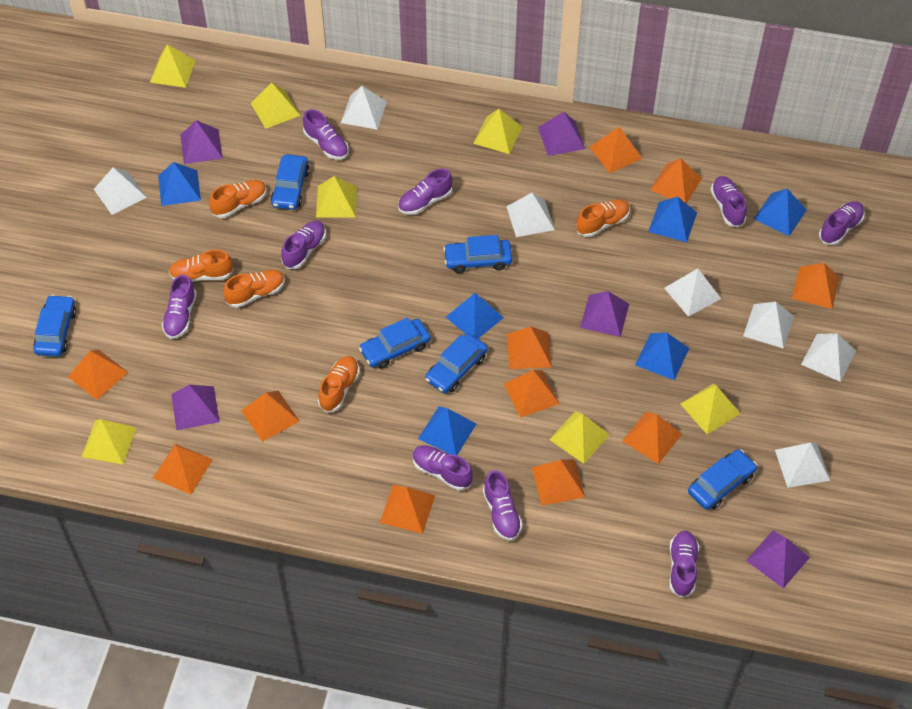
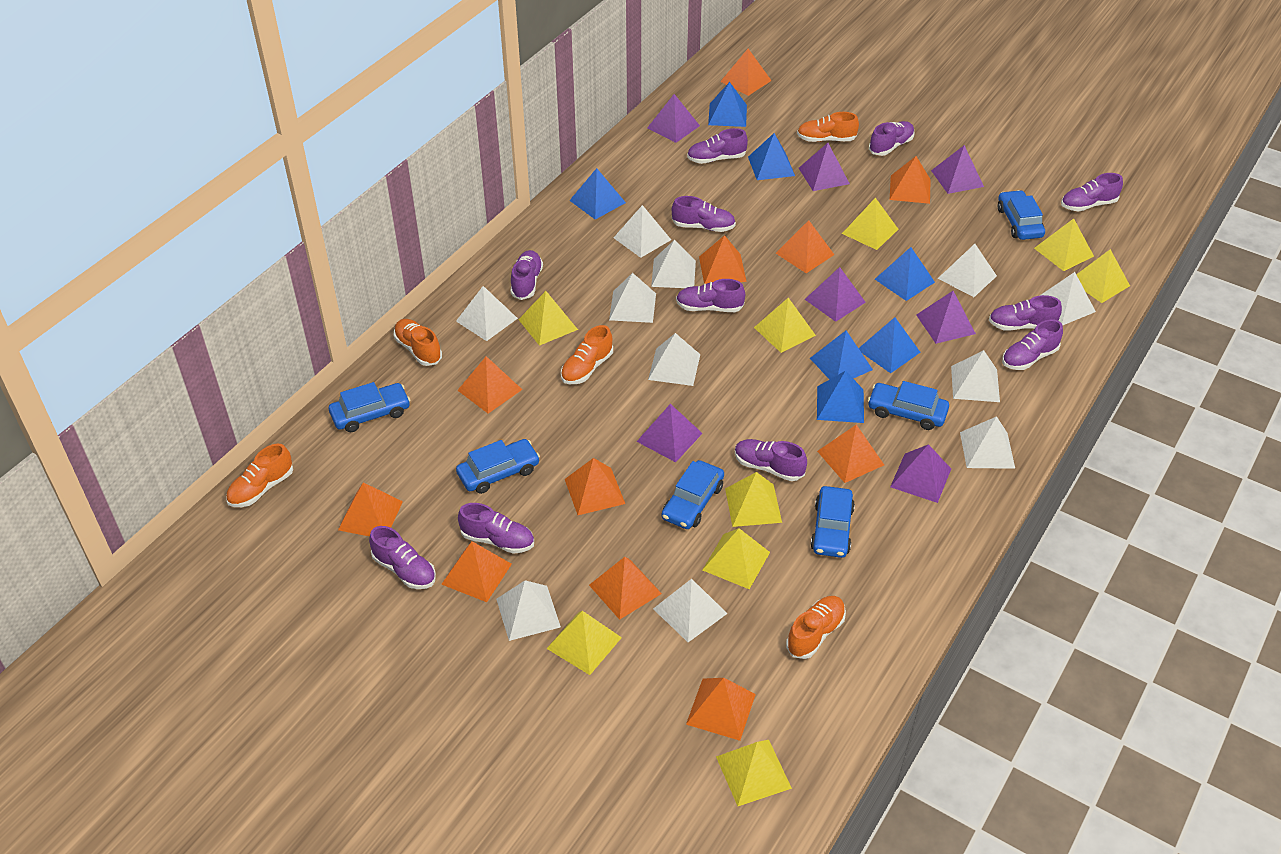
blue pyramid: 6 -> 7
purple pyramid: 5 -> 7
purple shoe: 9 -> 11
white pyramid: 7 -> 11
yellow pyramid: 7 -> 9

